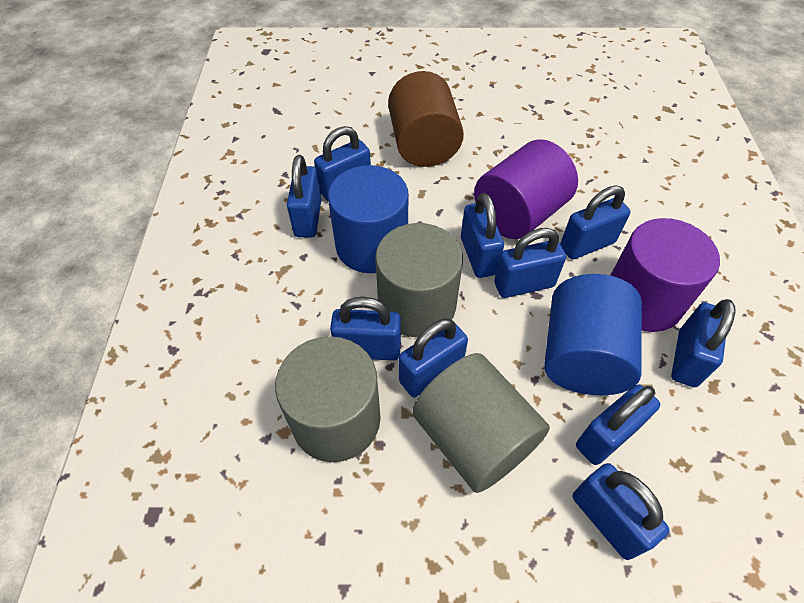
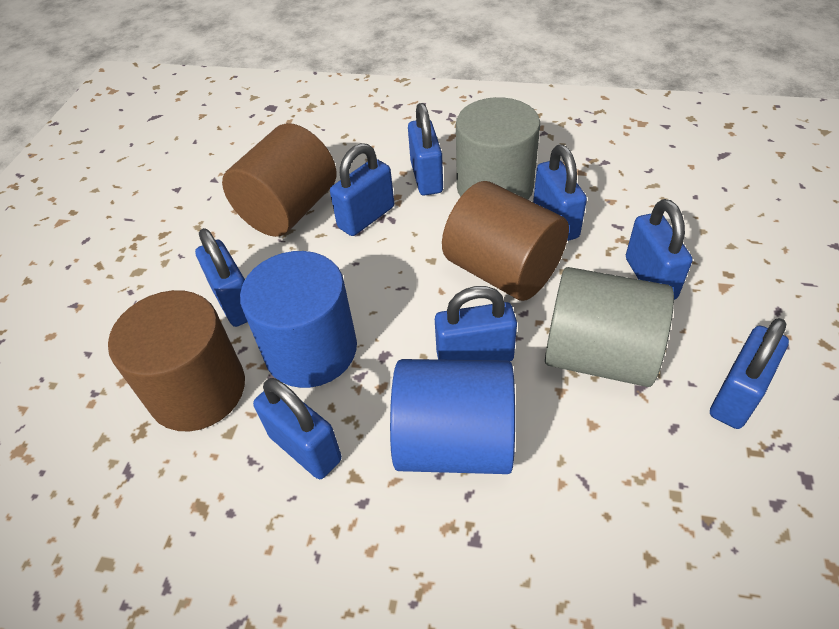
blue padlock: 10 -> 8
brown cylinder: 1 -> 3
grey cylinder: 3 -> 2
purple cylinder: 2 -> 0

